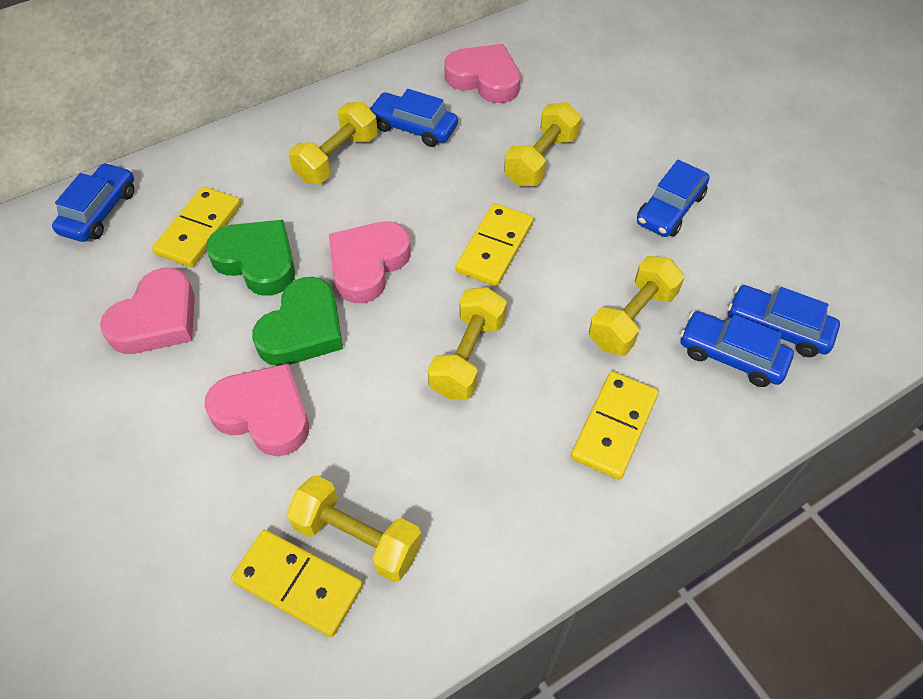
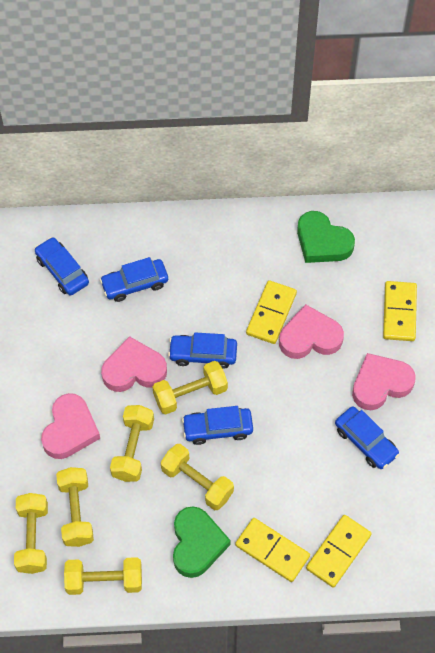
yellow dumbbell: 5 -> 6

